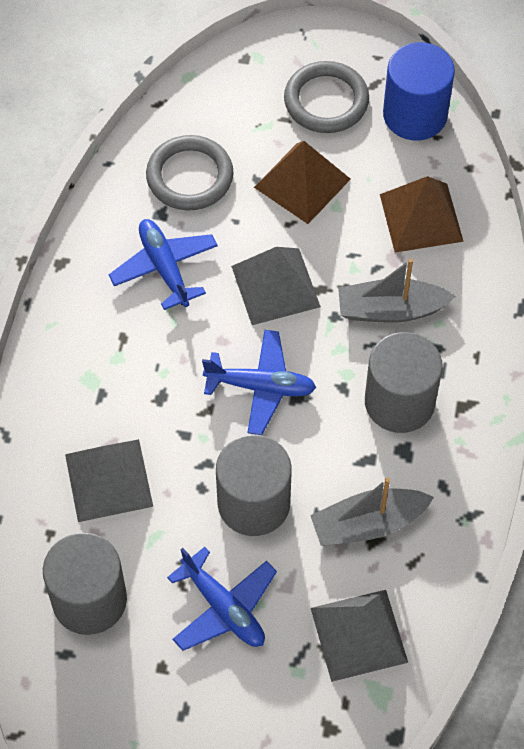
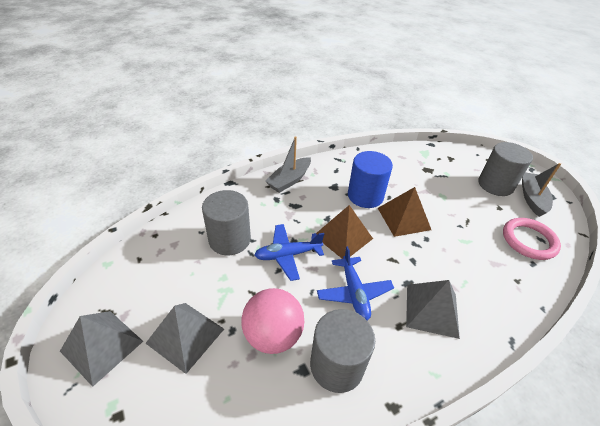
blue plane: 3 -> 2
grey ring: 2 -> 0
pink ball: 0 -> 1
pink ring: 0 -> 1

